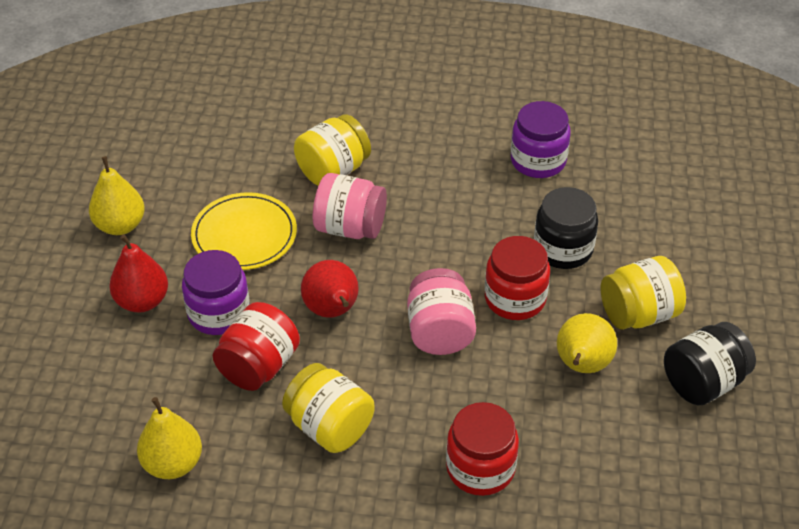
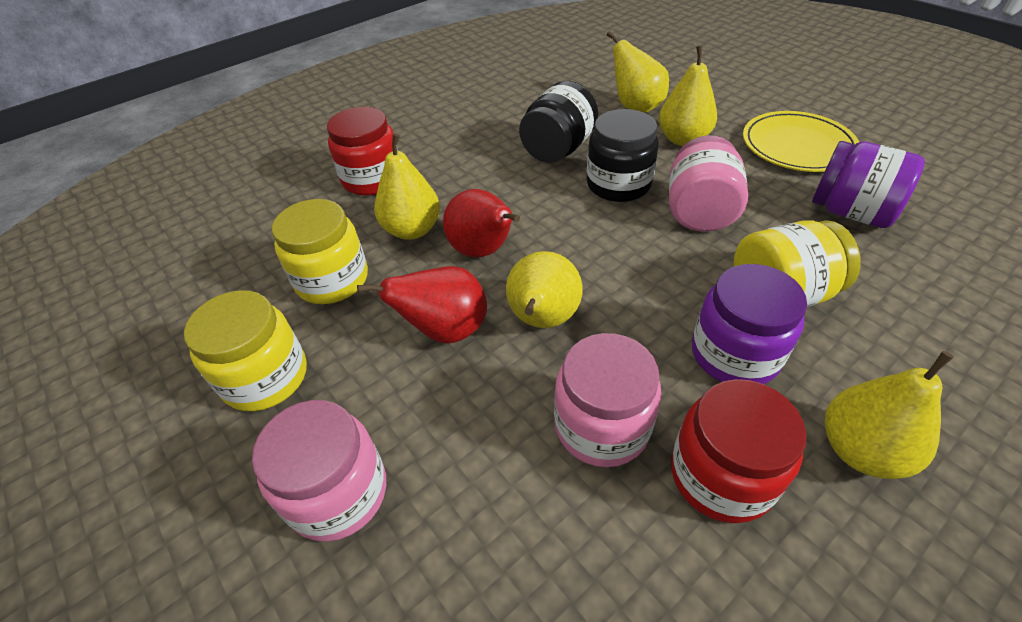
pink jar: 2 -> 3
red jar: 3 -> 2
yellow pear: 3 -> 5

